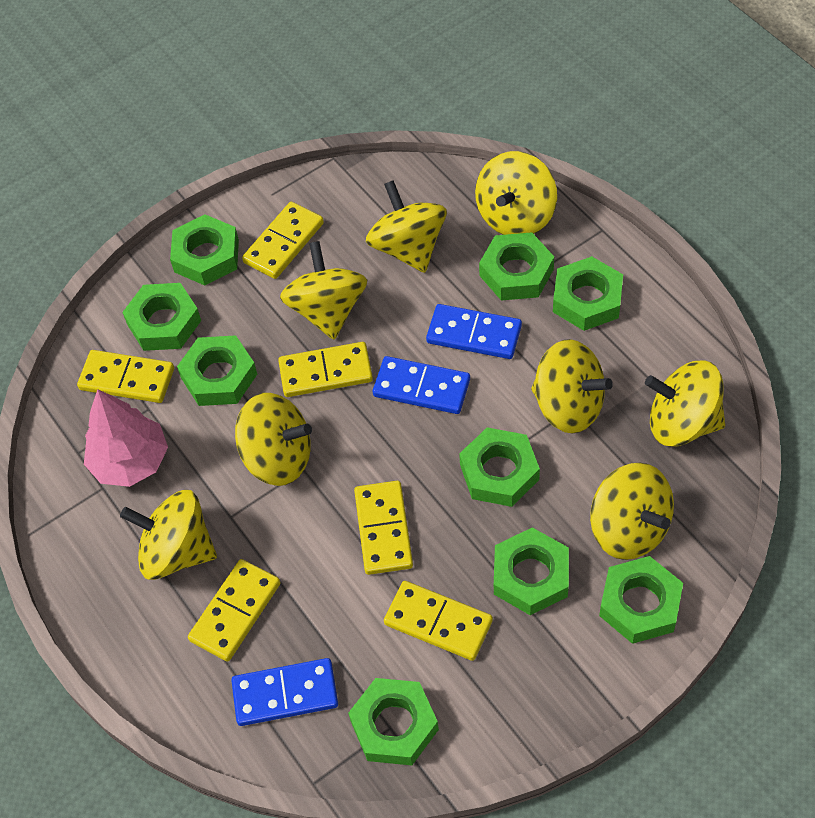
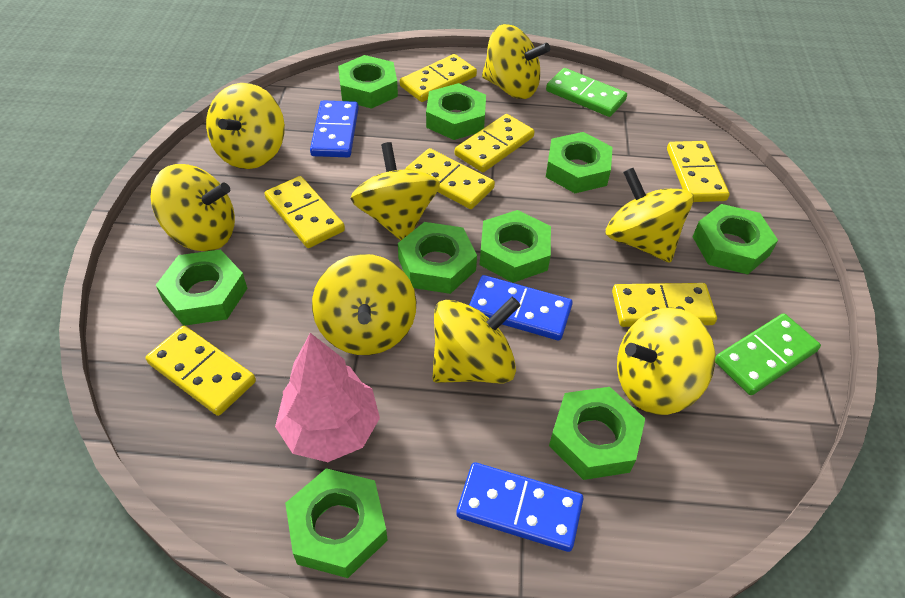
green domino: 0 -> 2
yellow domino: 6 -> 7

